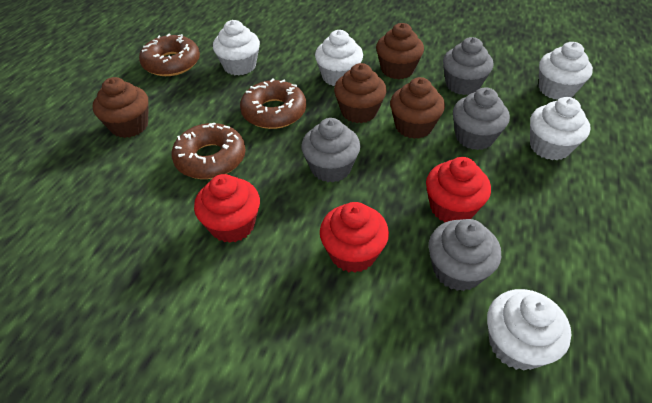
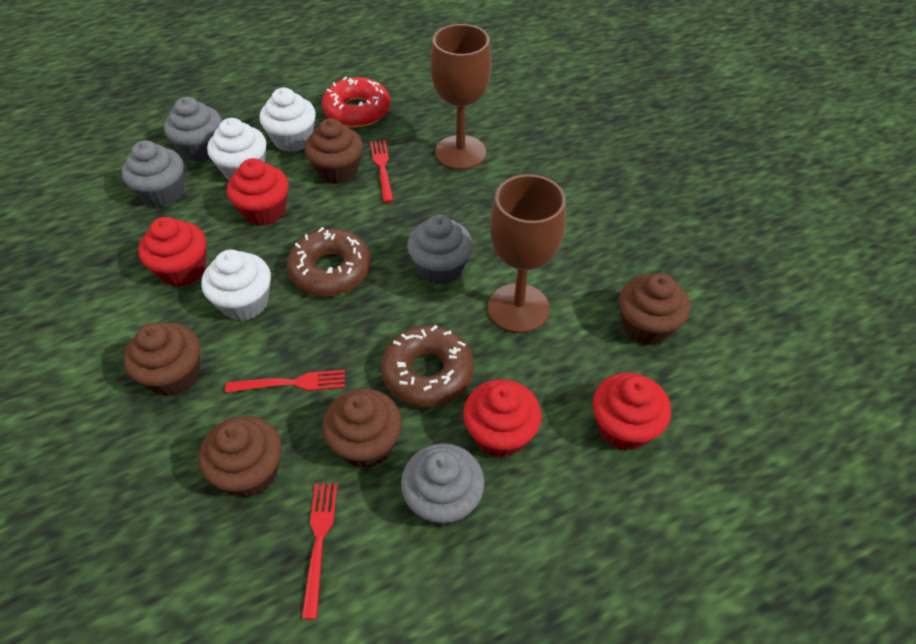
brown cupcake: 4 -> 5
brown donut: 3 -> 2
brown goblet: 0 -> 2
red cupcake: 3 -> 4
red donut: 0 -> 1
red fork: 0 -> 3
white cupcake: 5 -> 3

